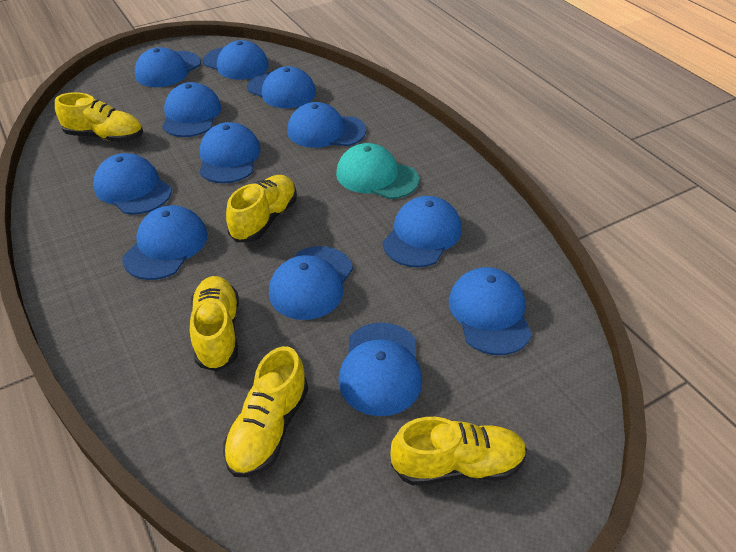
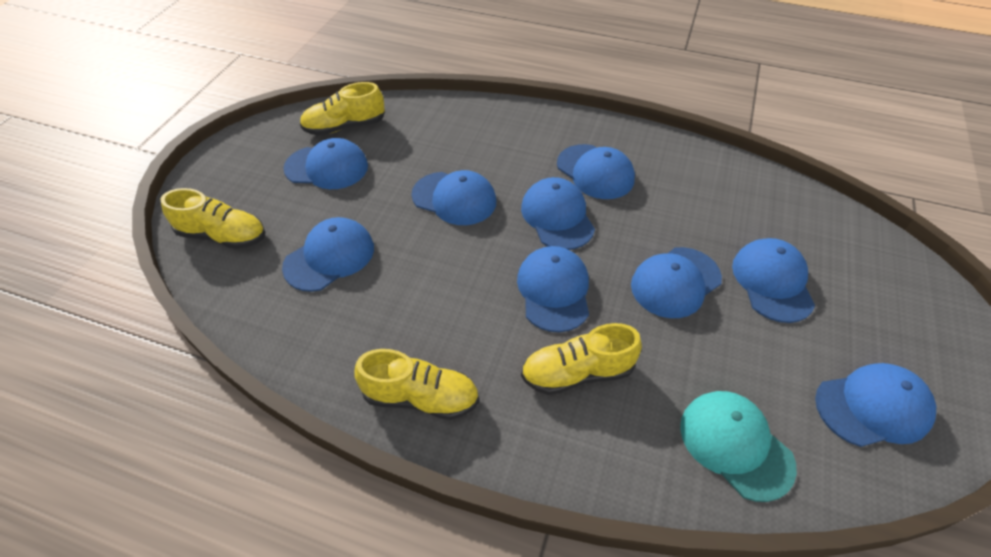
blue cap: 12 -> 9
yellow shoe: 5 -> 4

